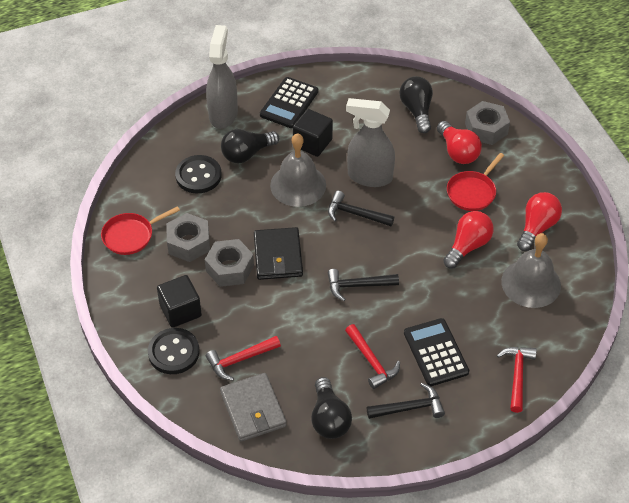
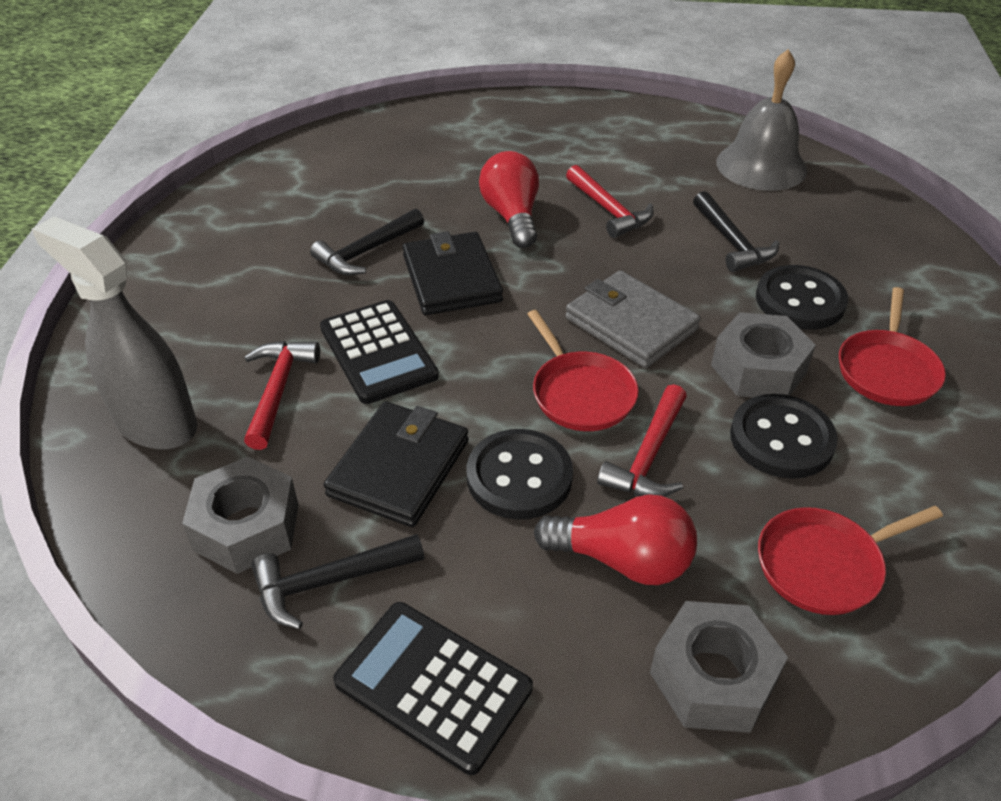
black button: 2 -> 3
black cube: 2 -> 0
black light bulb: 3 -> 0
black wallet: 1 -> 2
grey bell: 2 -> 1
grey spray bottle: 2 -> 1
red light bulb: 3 -> 2
red pan: 2 -> 3

